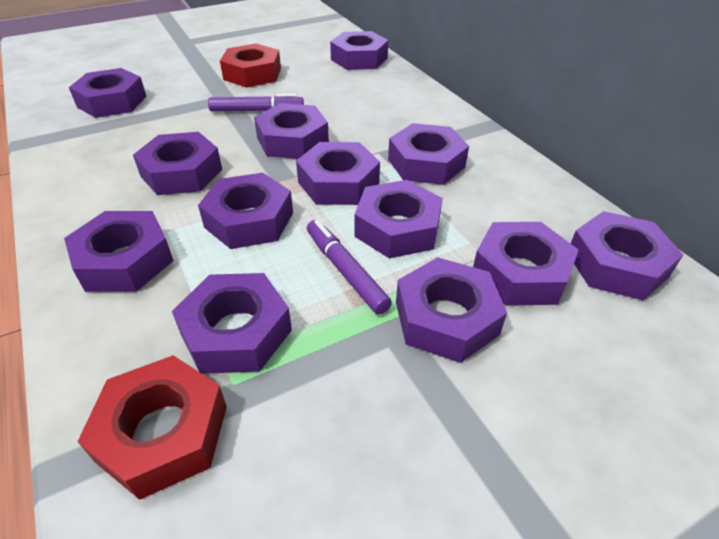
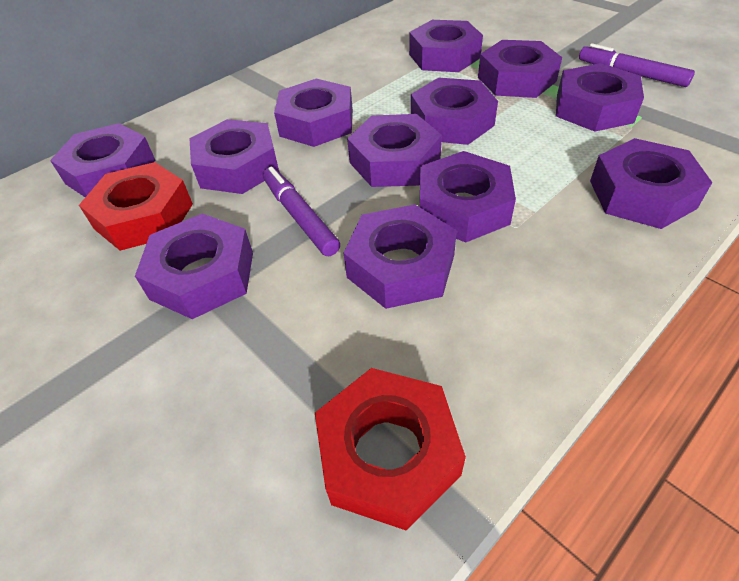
purple nut: 13 -> 12

